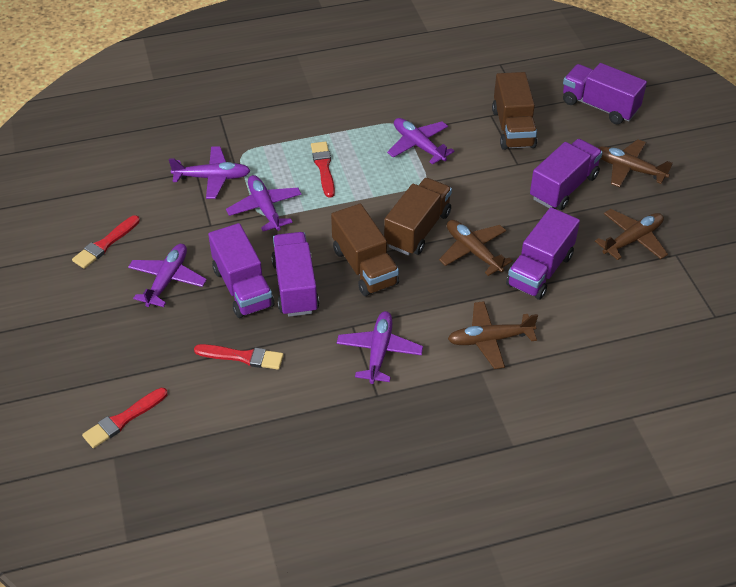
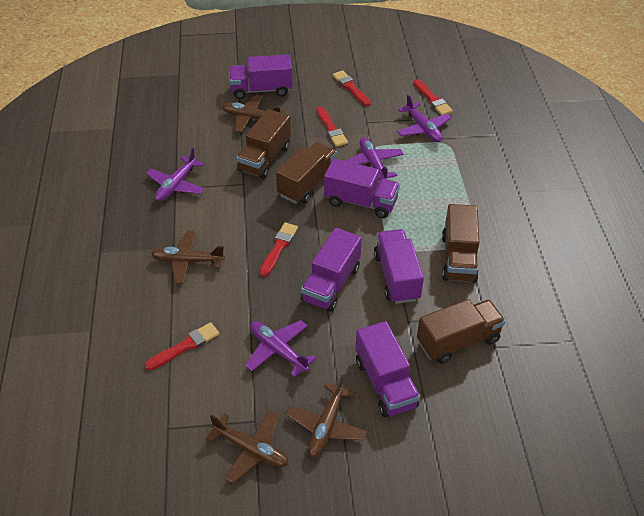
brown truck: 3 -> 4
purple plane: 5 -> 4
red brush: 4 -> 5

